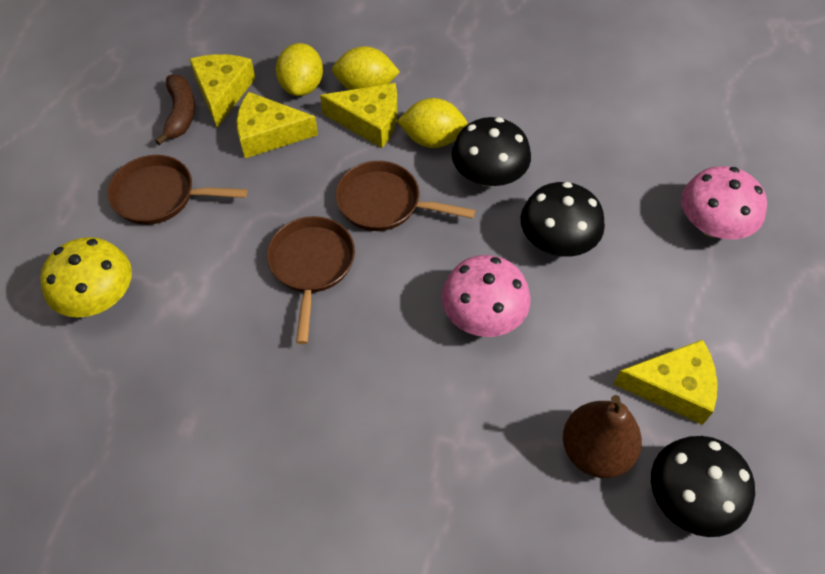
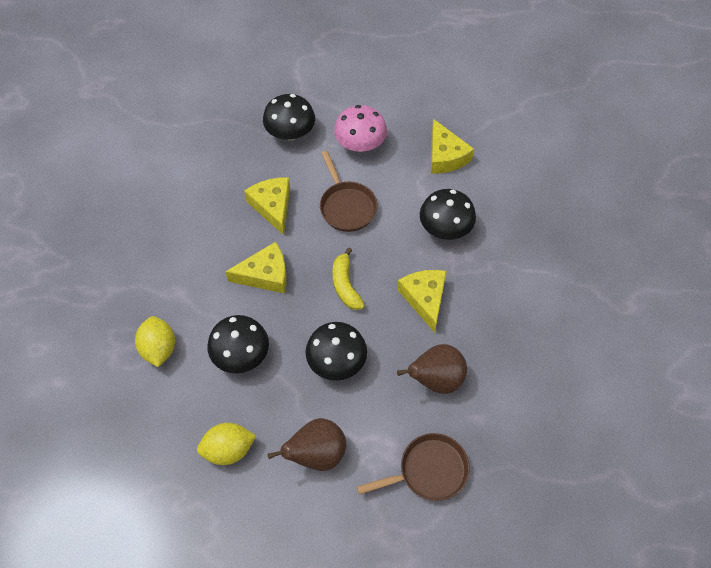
black mushroom: 3 -> 4
brown banana: 1 -> 0
brown pan: 3 -> 2
brown pear: 1 -> 2
pink mushroom: 2 -> 1
yellow banana: 0 -> 1
yellow lemon: 3 -> 2
yellow mushroom: 1 -> 0

